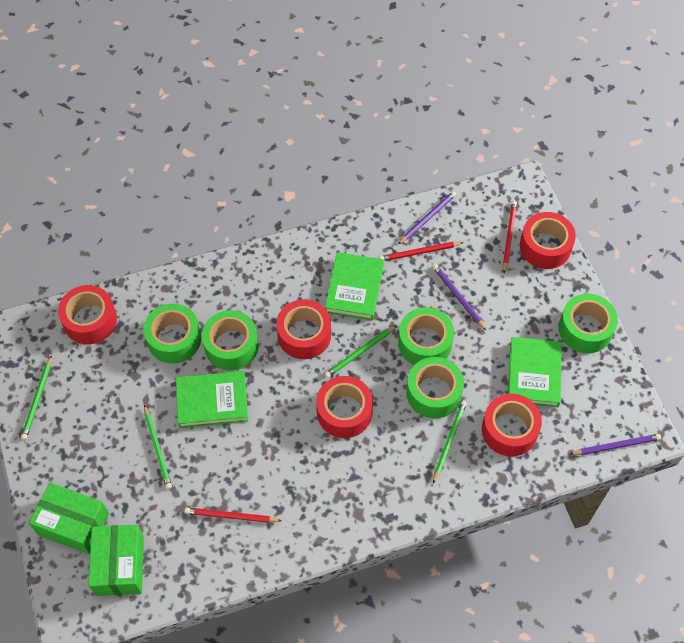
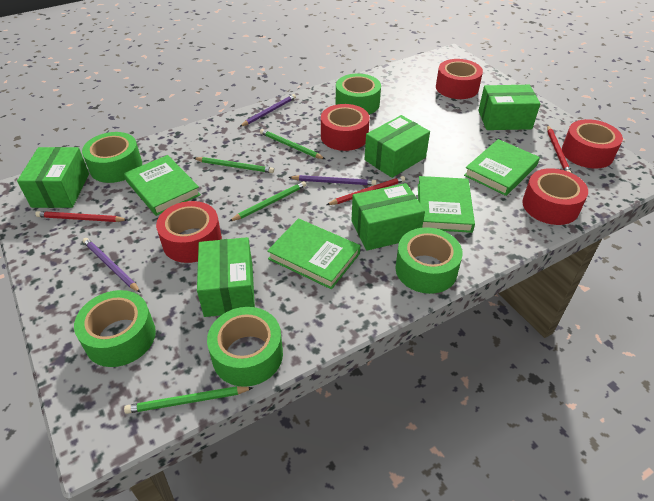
green book: 3 -> 4
green box: 2 -> 5

